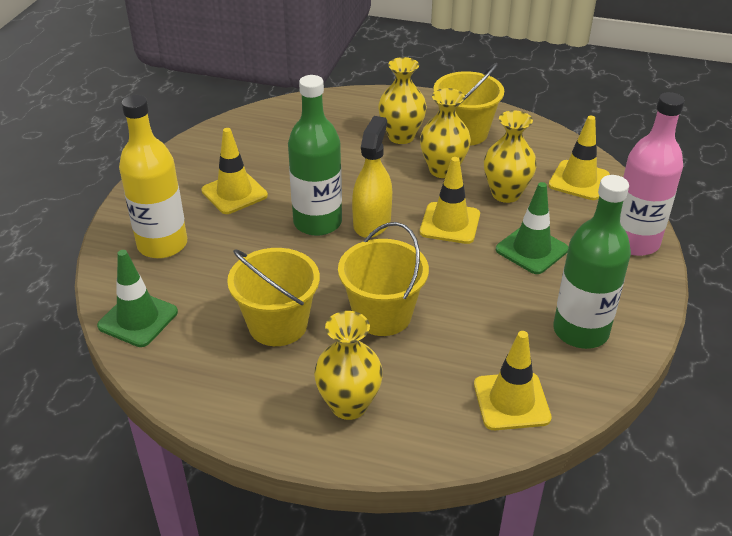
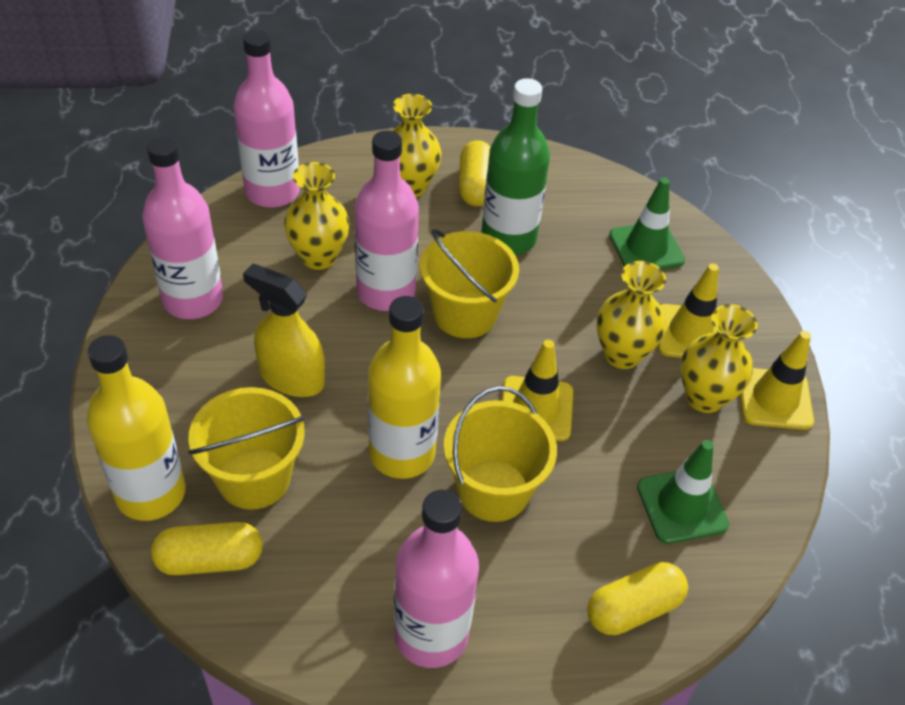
green bottle: 2 -> 1
pink bottle: 1 -> 4
yellow bottle: 1 -> 2
yellow capsule: 0 -> 3
yellow traffic cone: 4 -> 3

